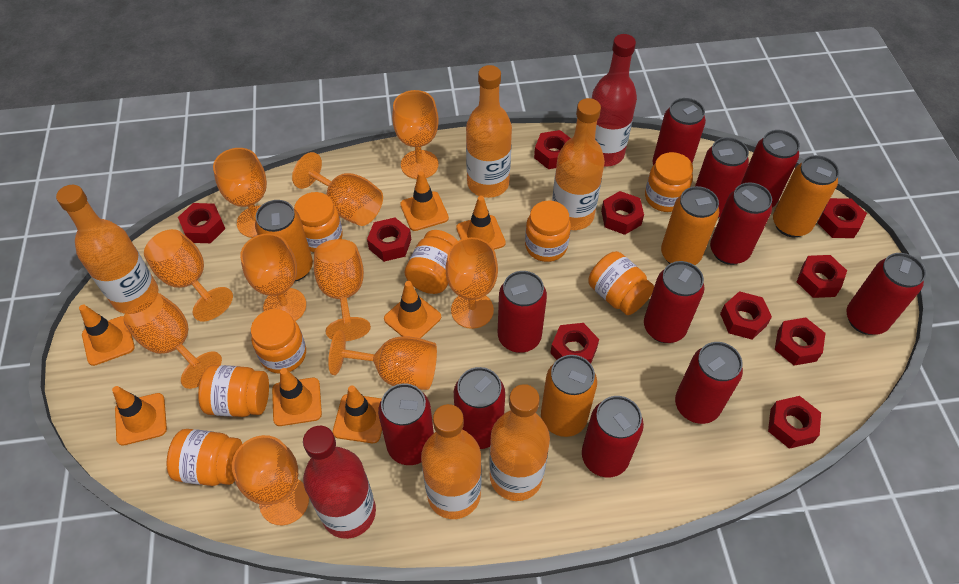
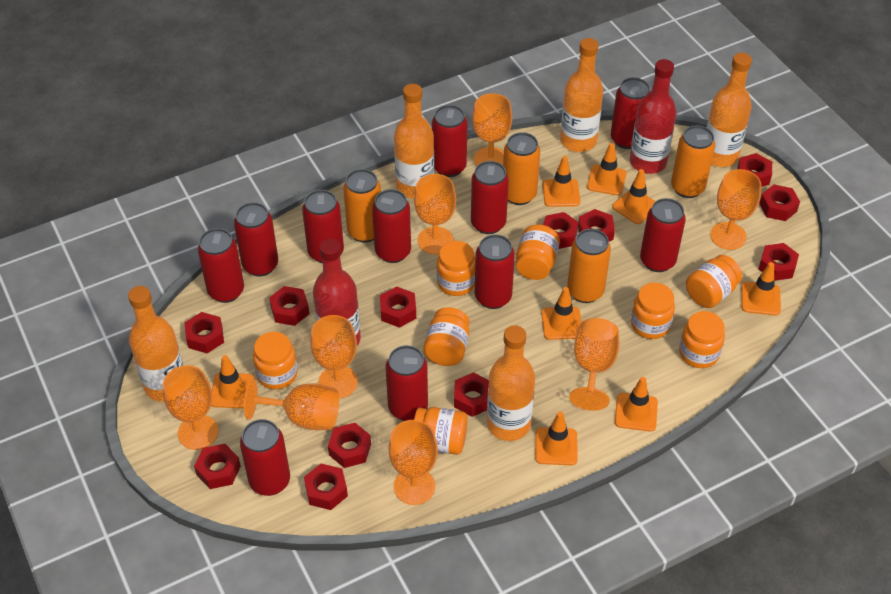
orange goblet: 10 -> 8
orange traffic cone: 7 -> 8
red nut: 10 -> 12

